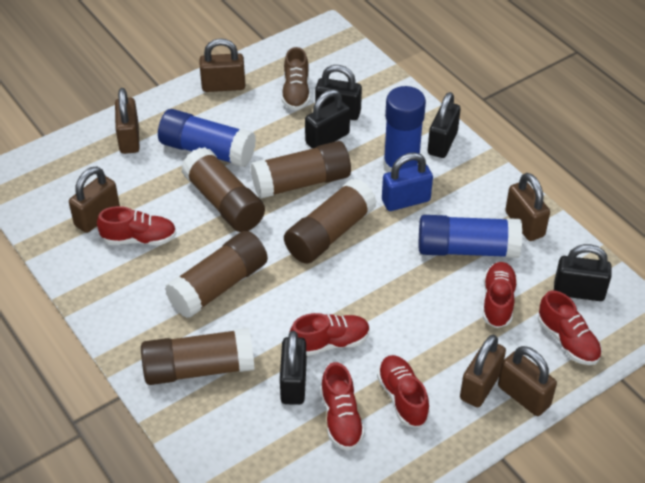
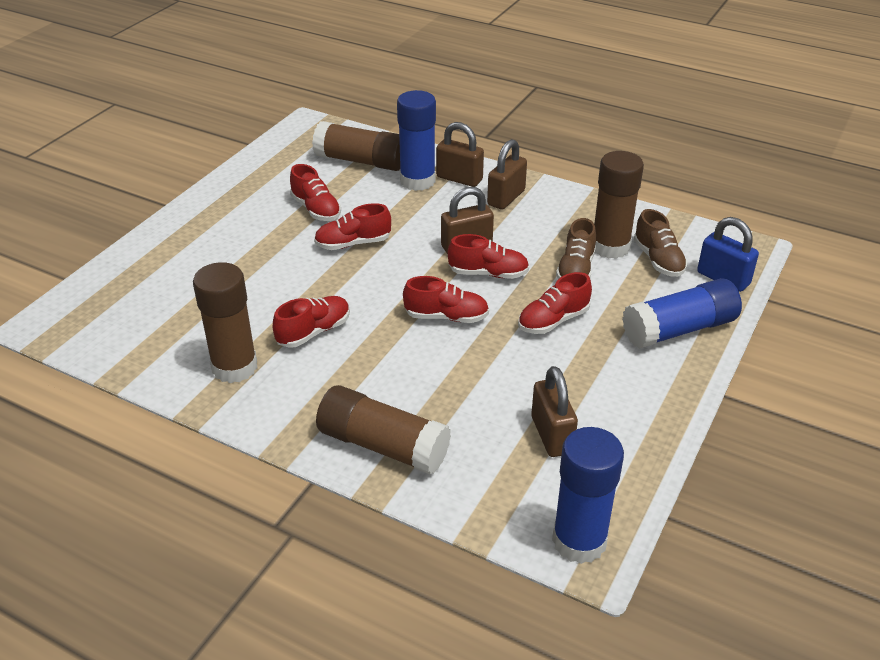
black padlock: 5 -> 0
brown glue stick: 5 -> 4
brown padlock: 6 -> 4
brown shoe: 1 -> 2

